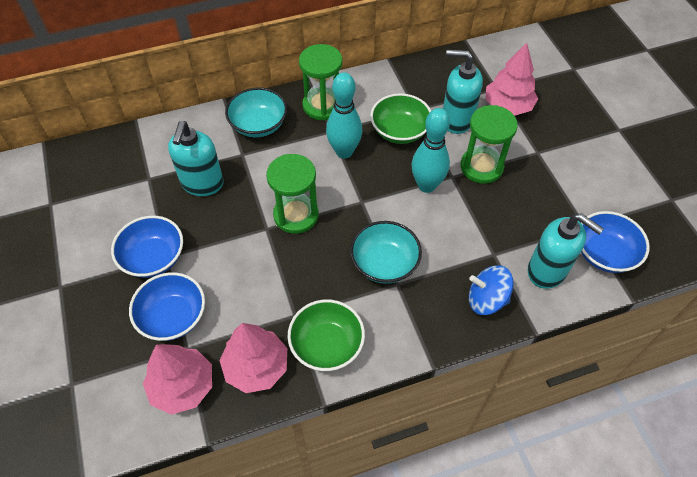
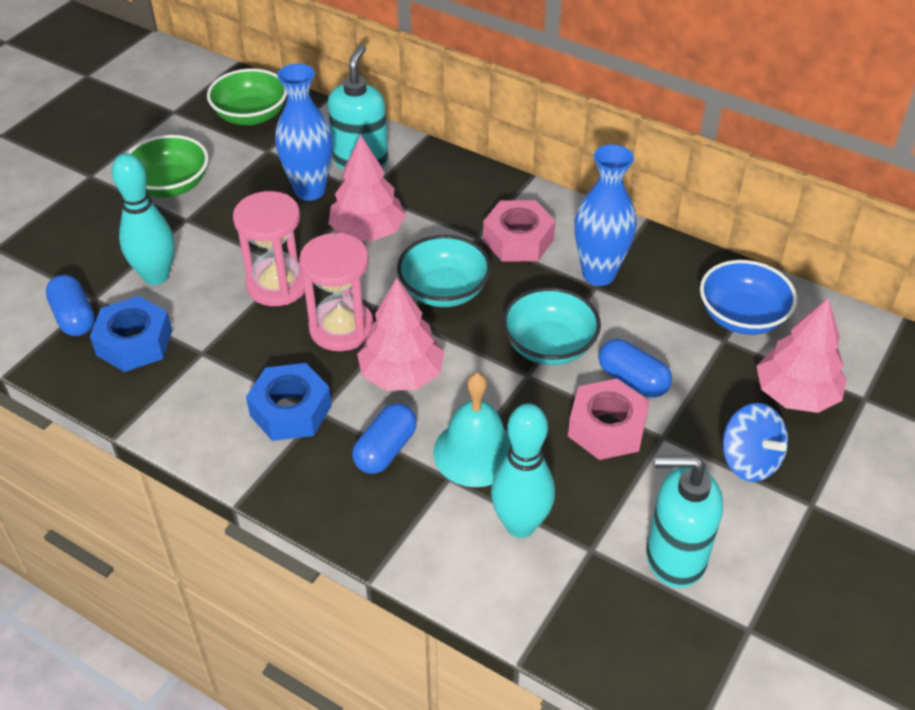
blue bowl: 3 -> 1
blue capsule: 0 -> 3
blue nut: 0 -> 2
blue vase: 0 -> 2
green hourglass: 3 -> 0
pink hourglass: 0 -> 2
pink nut: 0 -> 2
turquoise bell: 0 -> 1
turquoise soap dispenser: 3 -> 2

